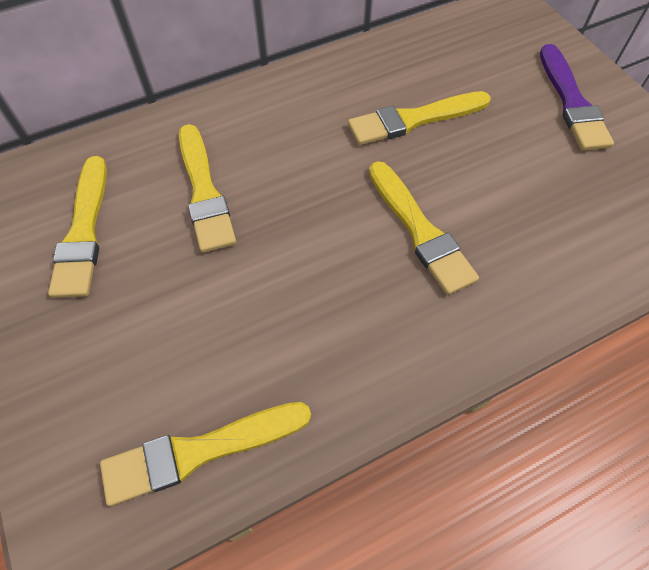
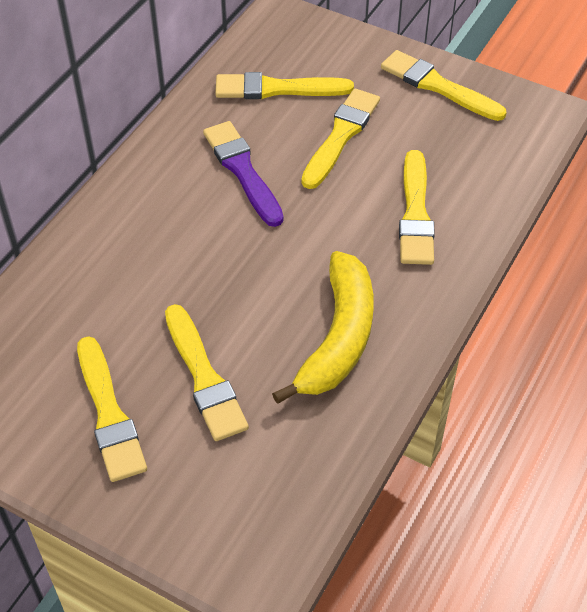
yellow banana: 0 -> 1
yellow brush: 5 -> 6

